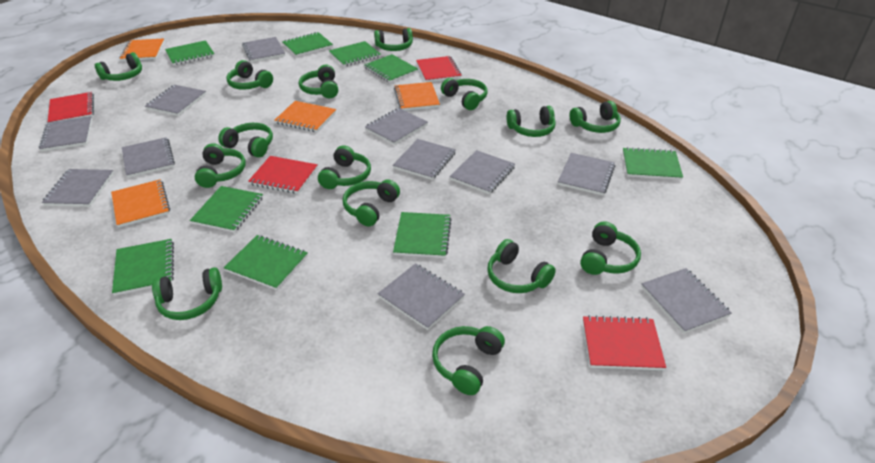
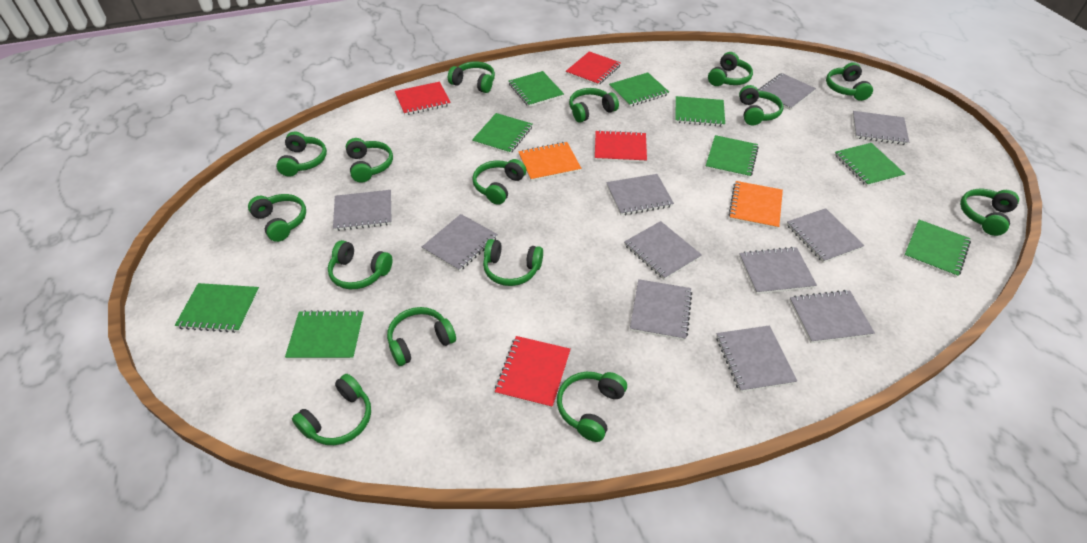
orange notebook: 4 -> 2

